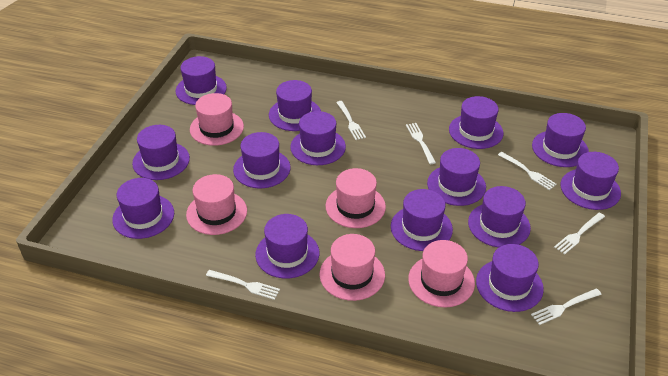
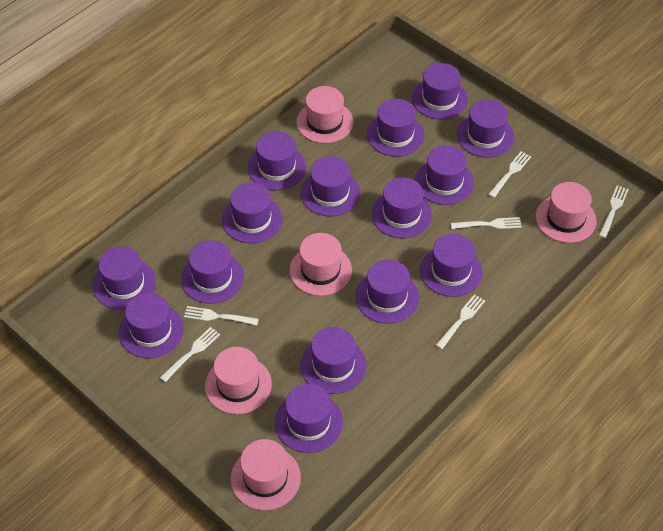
purple hat: 14 -> 15

